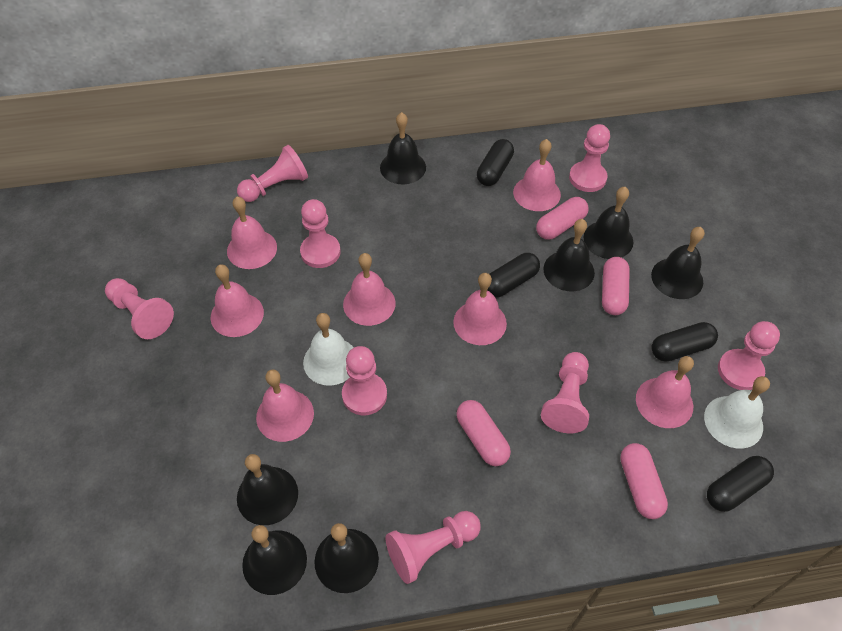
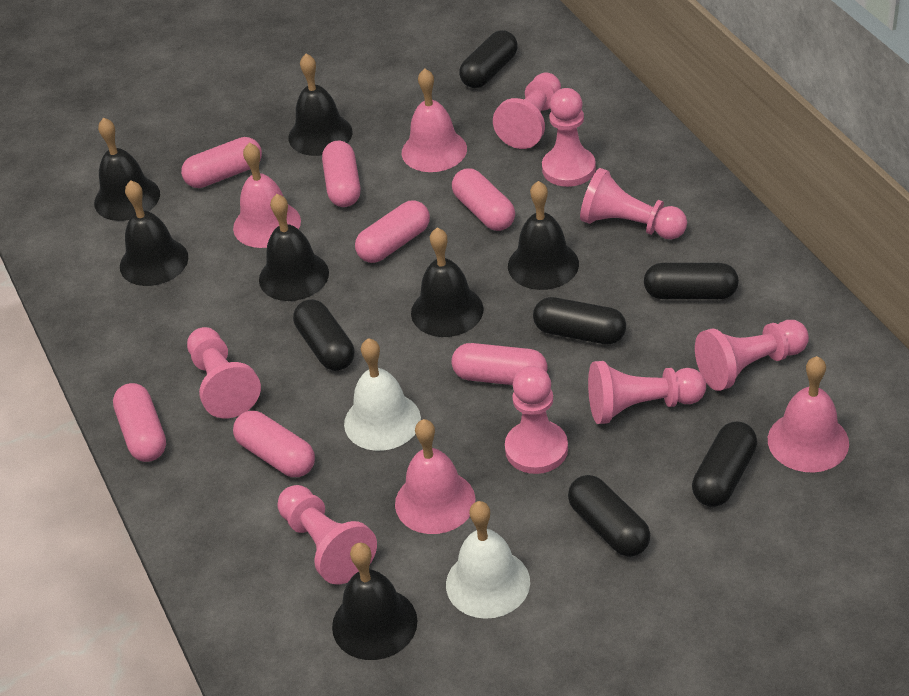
black capsule: 4 -> 6
pink bell: 7 -> 4
pink capsule: 4 -> 7

